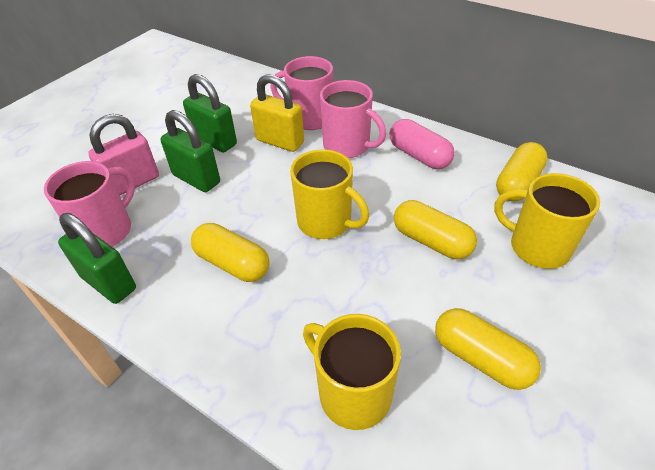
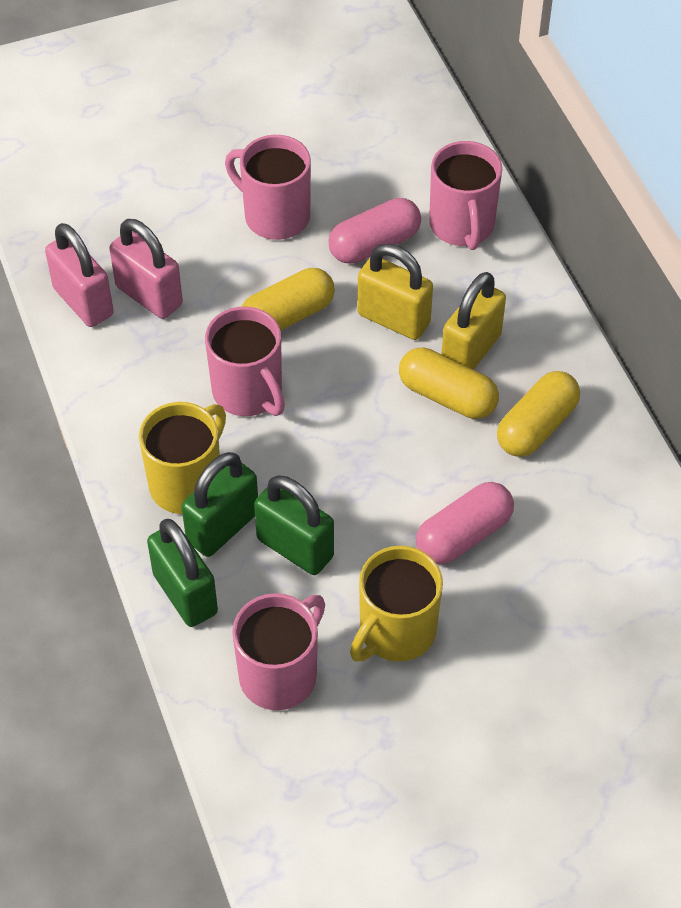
pink capsule: 1 -> 2
pink mug: 3 -> 4
pink padlock: 1 -> 2
yellow capsule: 4 -> 3
yellow mug: 3 -> 2
yellow padlock: 1 -> 2

